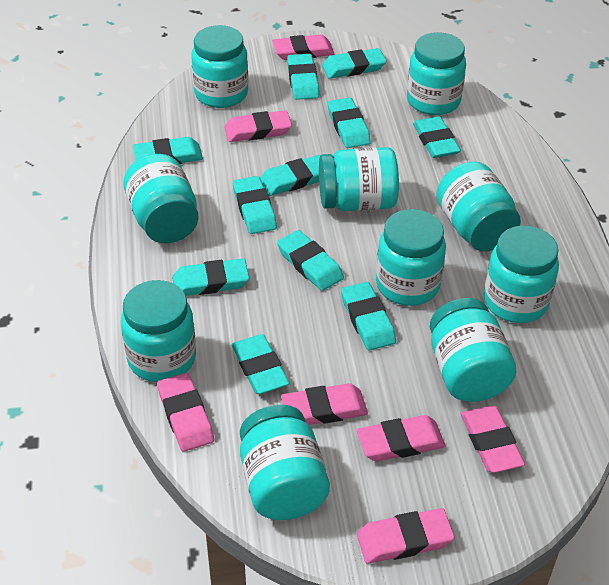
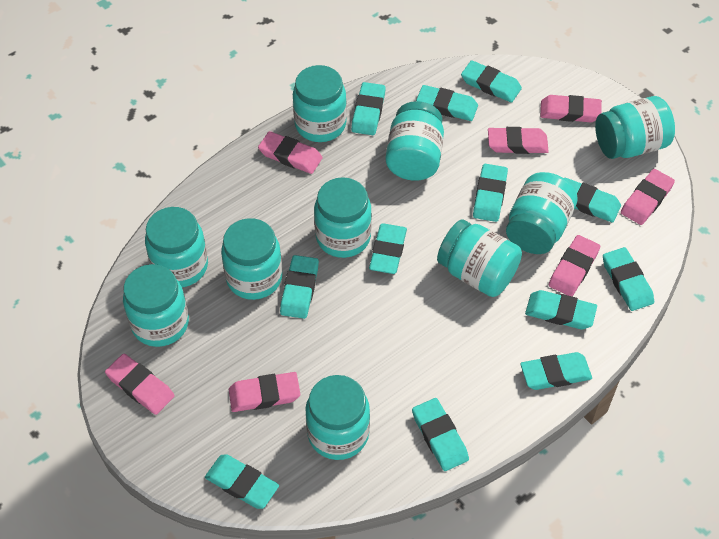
turquoise eraser: 11 -> 12

